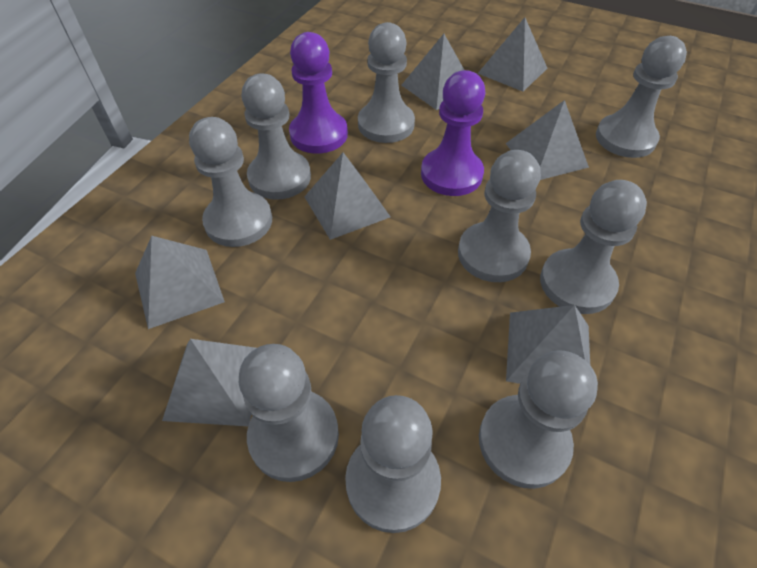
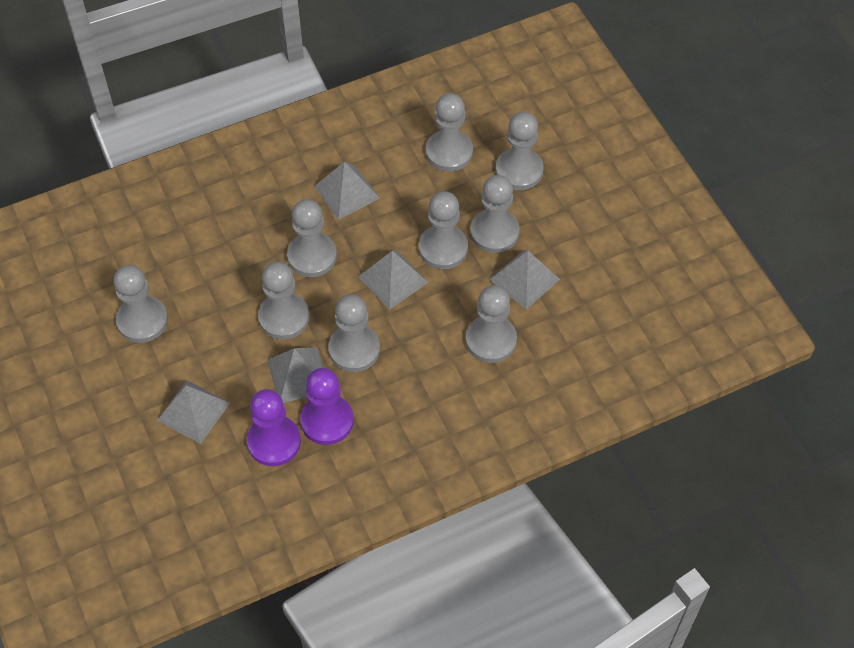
grey pyramid: 7 -> 5

